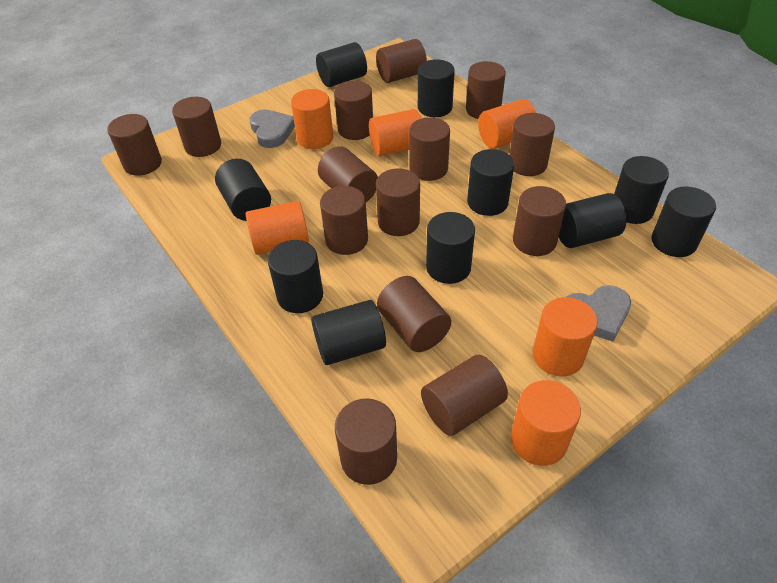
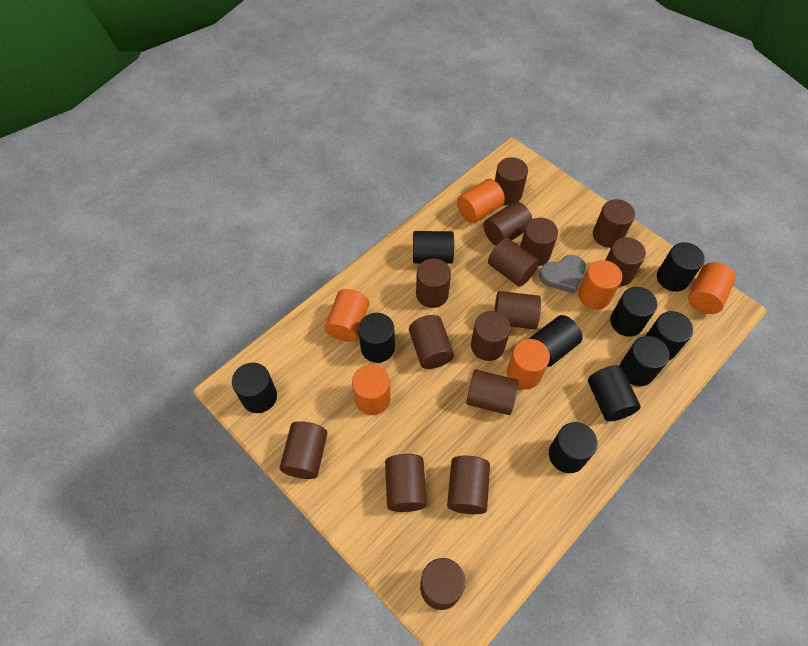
brown cylinder: 14 -> 15
grey heart: 2 -> 1

